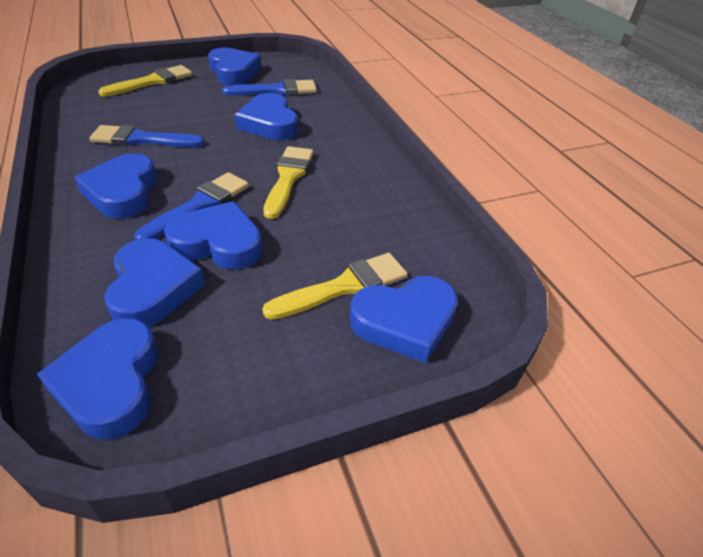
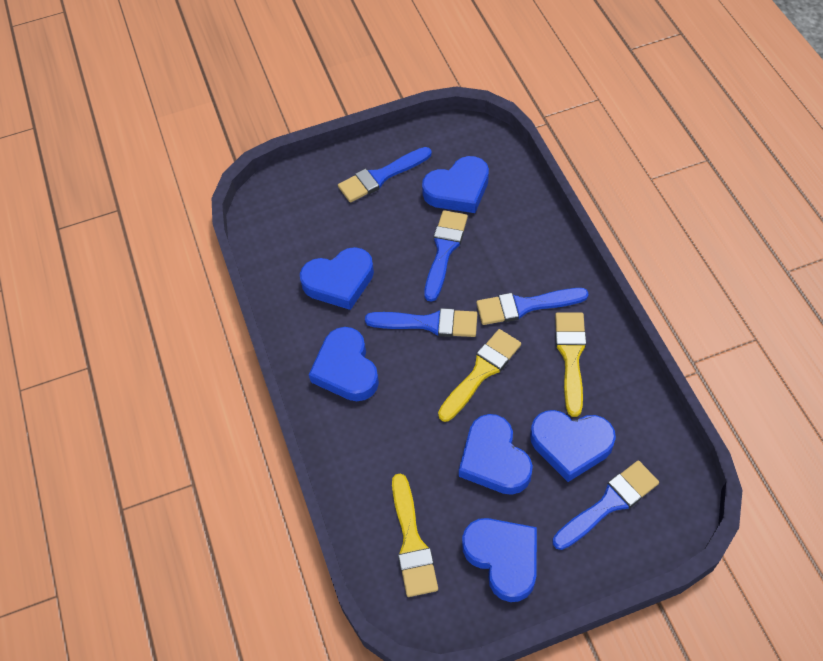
blue brush: 3 -> 5
blue heart: 7 -> 6

